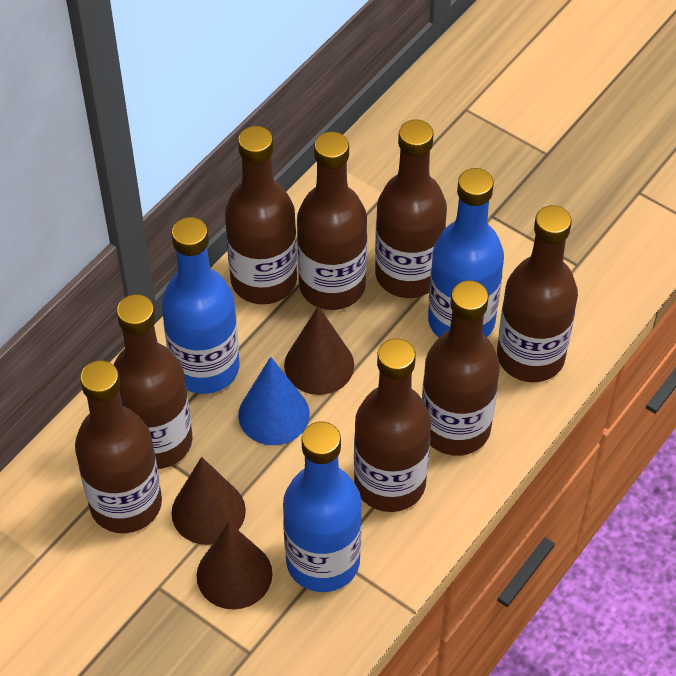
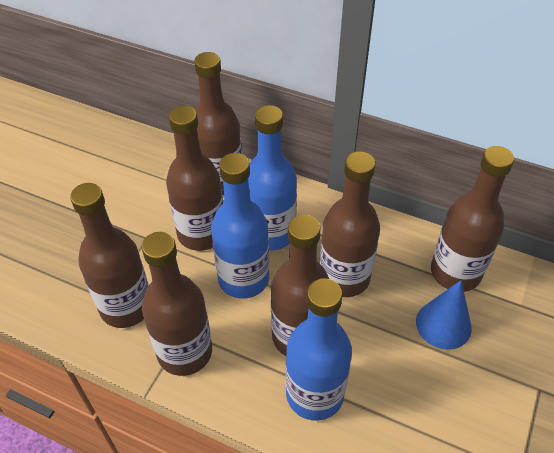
brown bottle: 8 -> 7
brown cone: 3 -> 0

